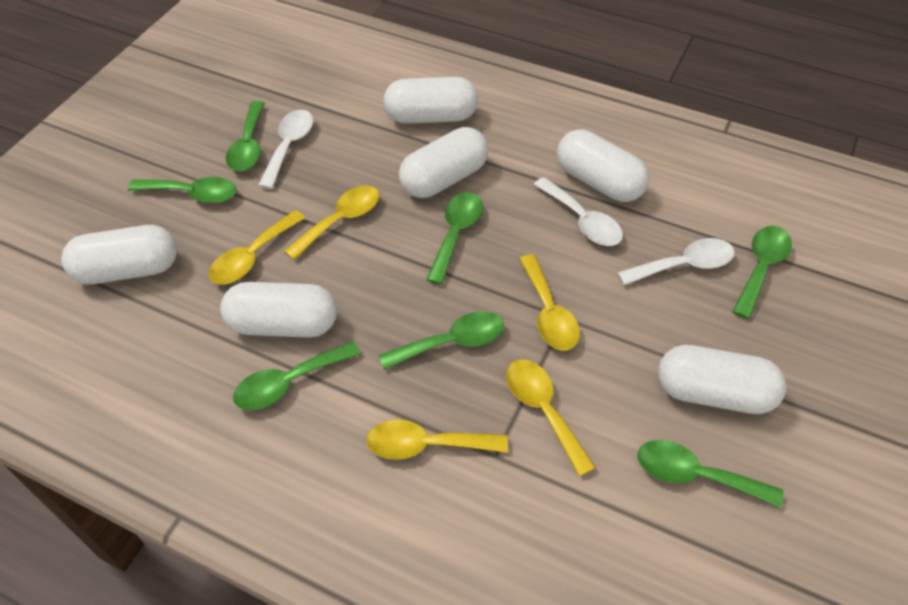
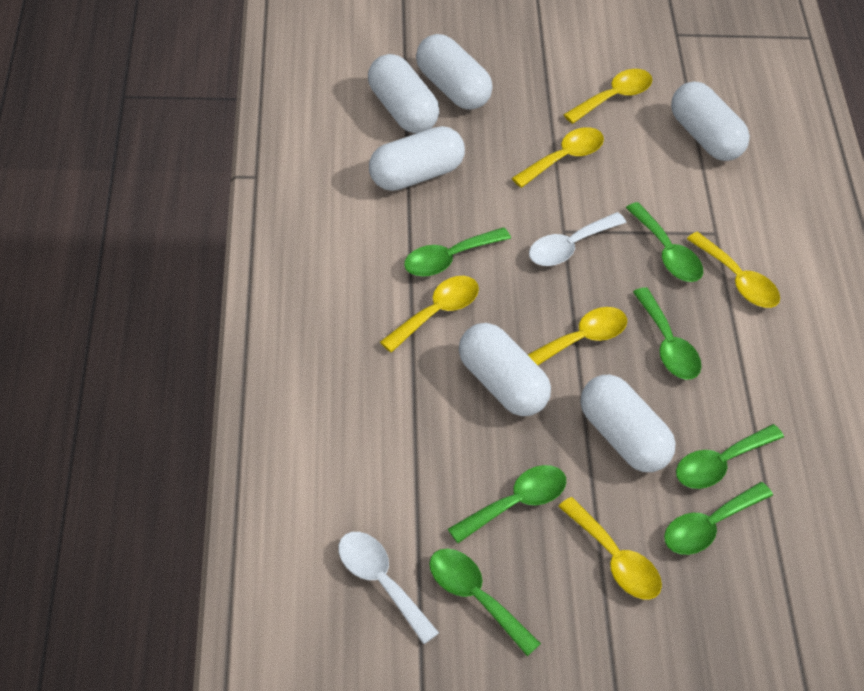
white spoon: 3 -> 2
yellow spoon: 5 -> 6

